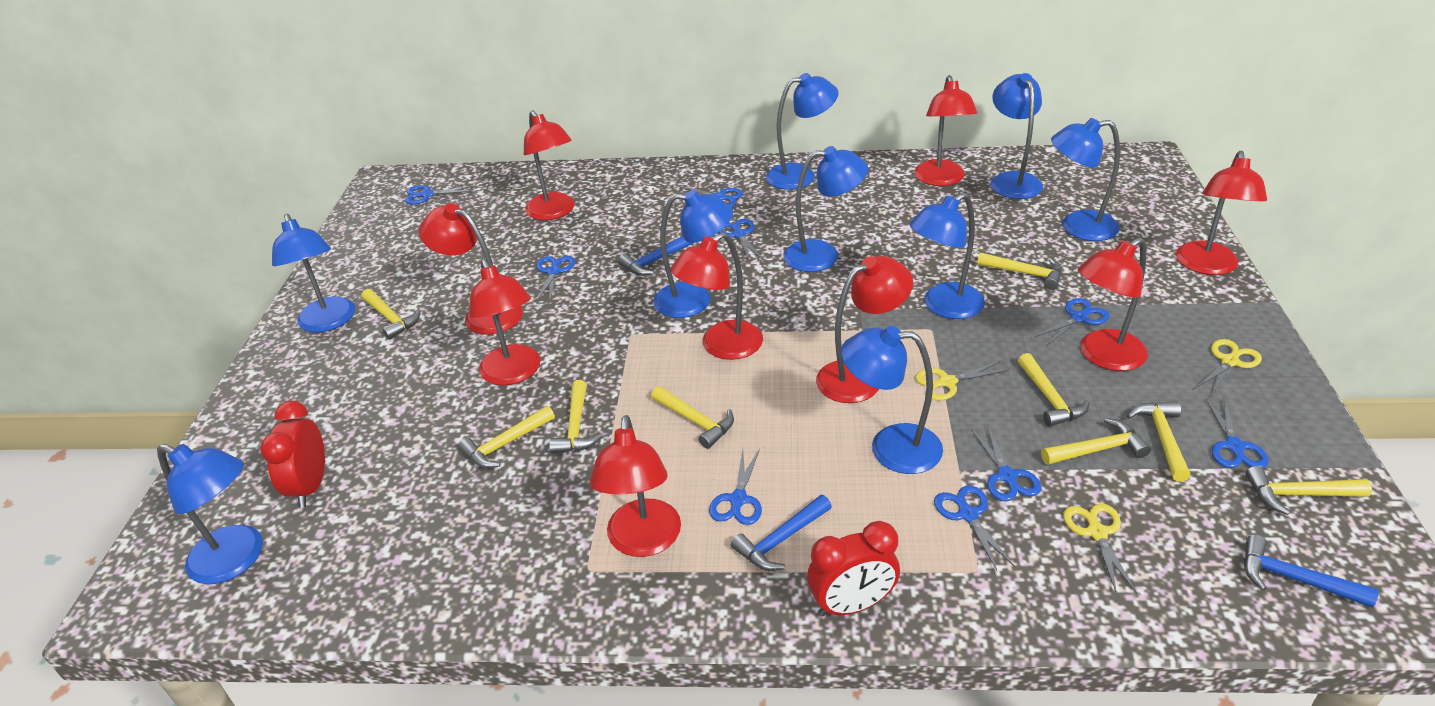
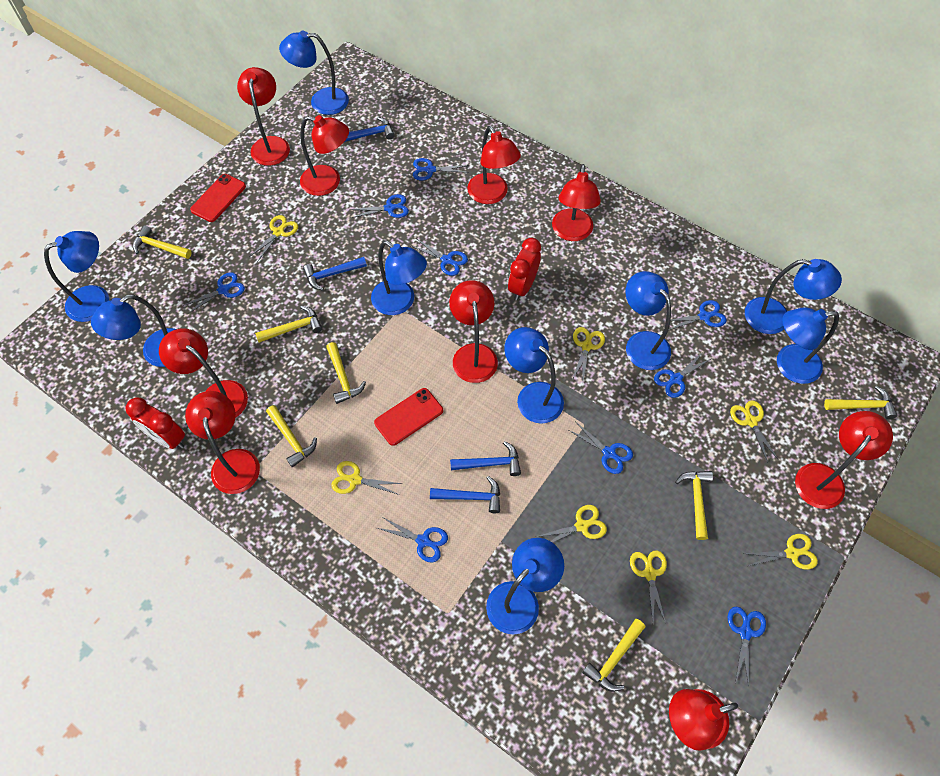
blue hammer: 3 -> 4
red phone: 0 -> 2
yellow hammer: 9 -> 7
yellow scissors: 3 -> 7

